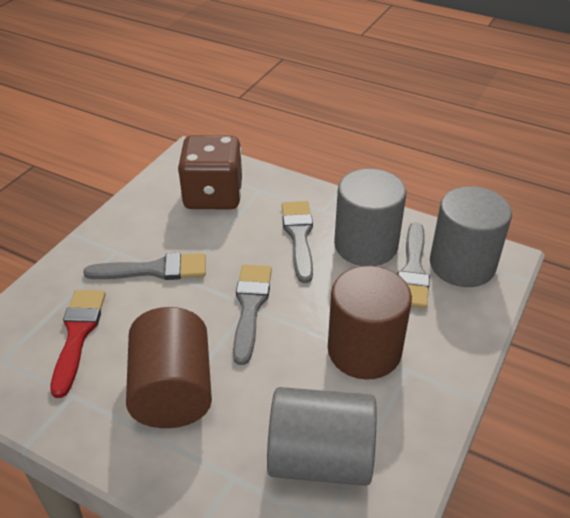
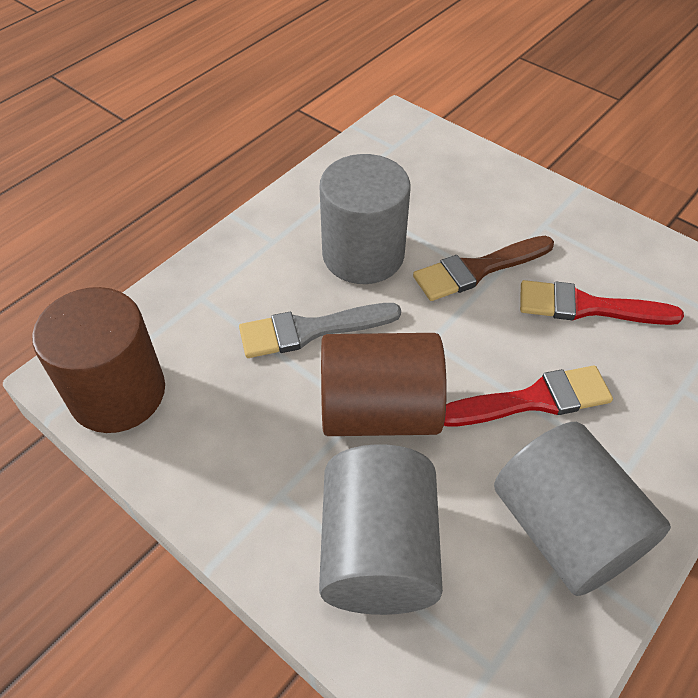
brown brush: 0 -> 1
brown dice: 1 -> 0
grey brush: 4 -> 1
red brush: 1 -> 2

